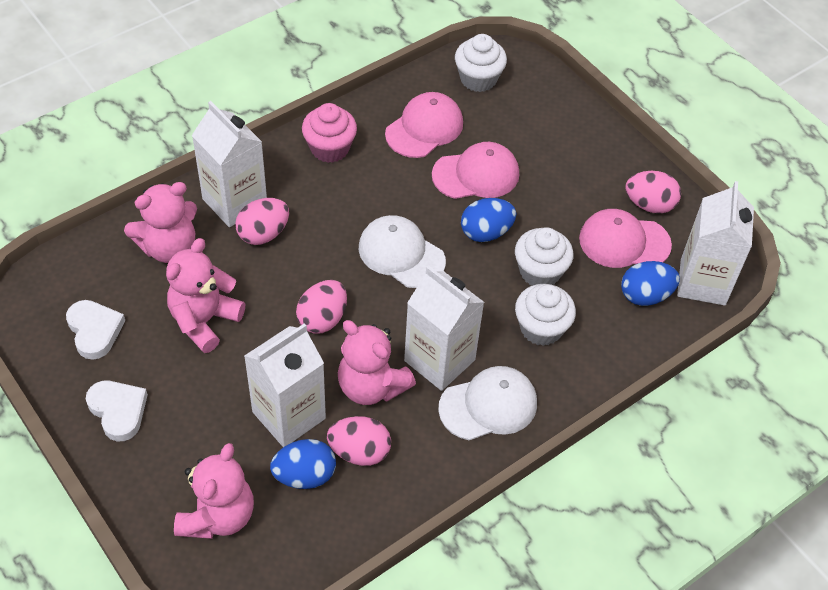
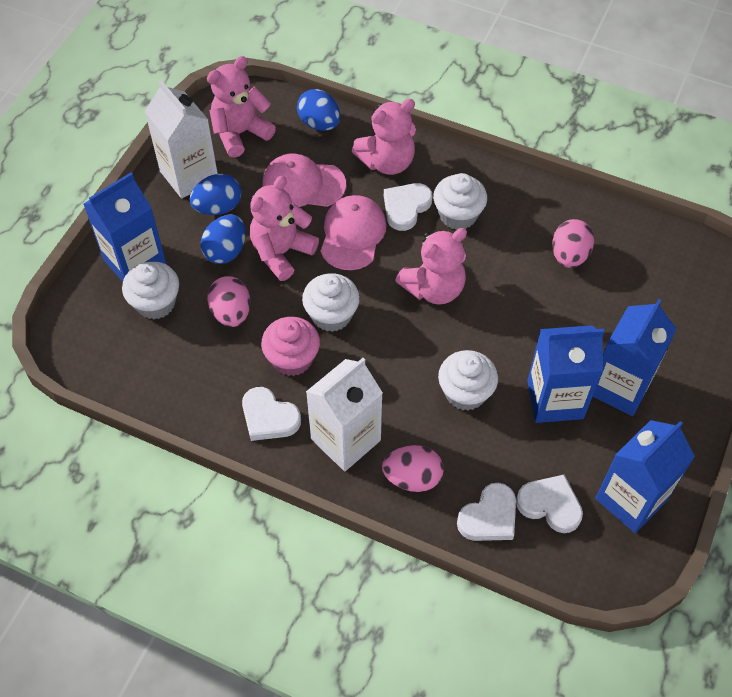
blue carton: 0 -> 4
pink cap: 3 -> 2
pink egg: 4 -> 3
white cap: 2 -> 0
white carton: 4 -> 2
white cupcake: 3 -> 4
white heart: 2 -> 4

